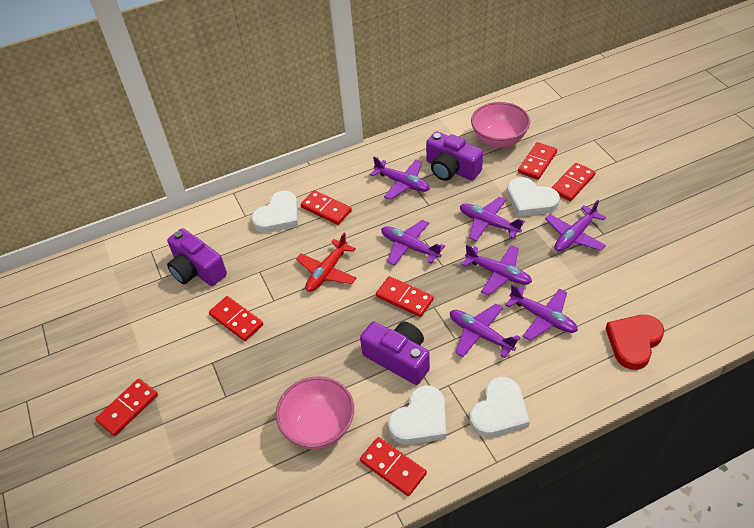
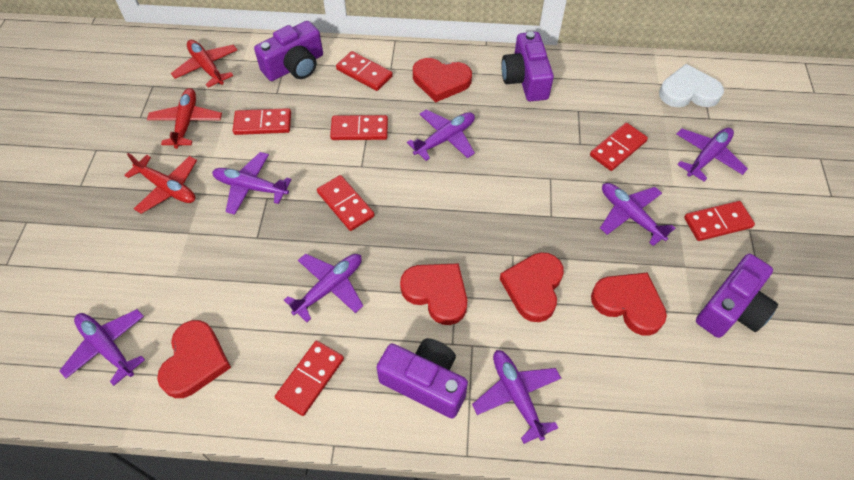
pink bowl: 2 -> 0
purple camera: 3 -> 4
red heart: 1 -> 5
red plane: 1 -> 3
white heart: 4 -> 1

